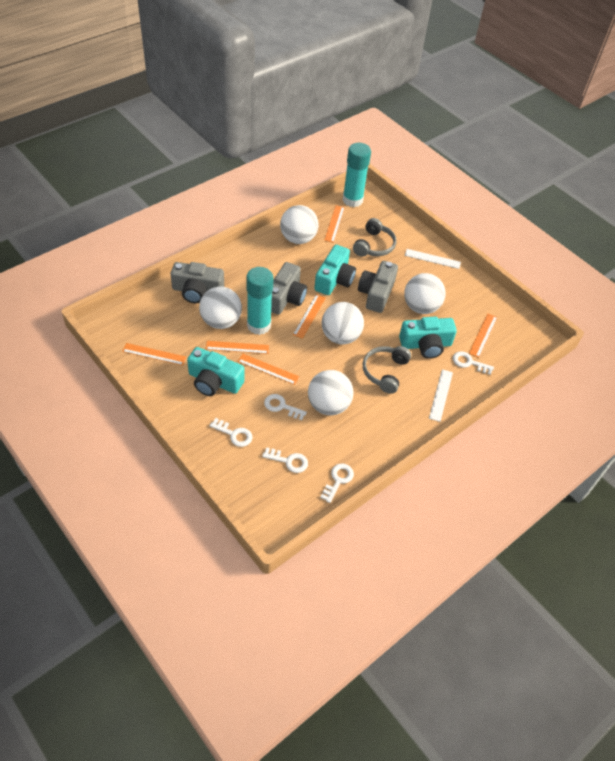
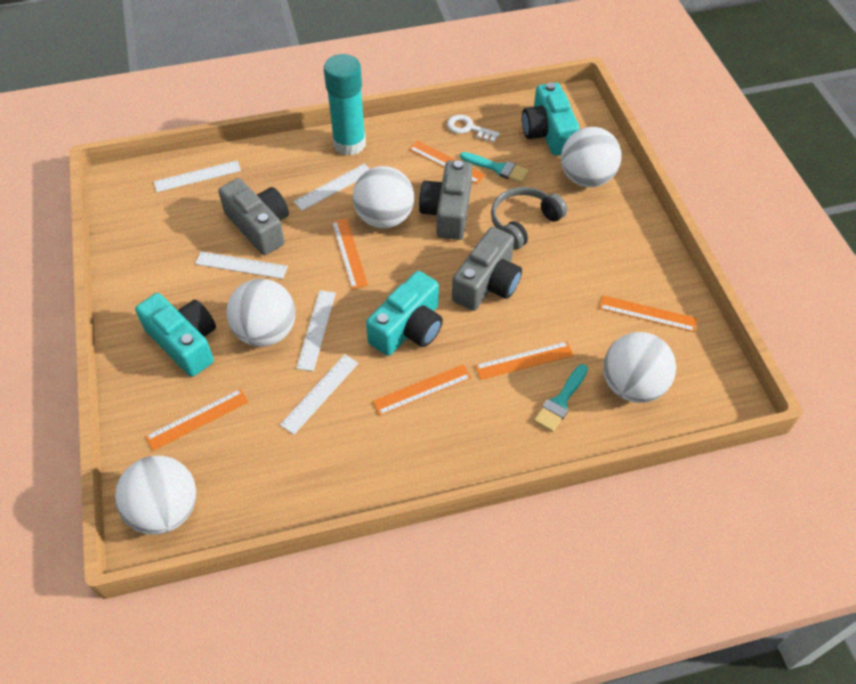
grey headphones: 2 -> 1
turquoise brush: 0 -> 2
turquoise glue stick: 2 -> 1
white key: 5 -> 1
white ruler: 2 -> 5

